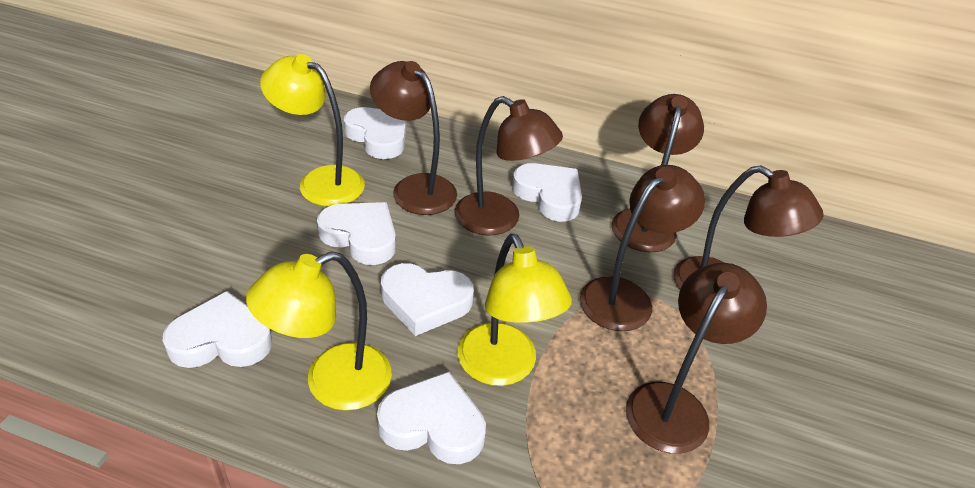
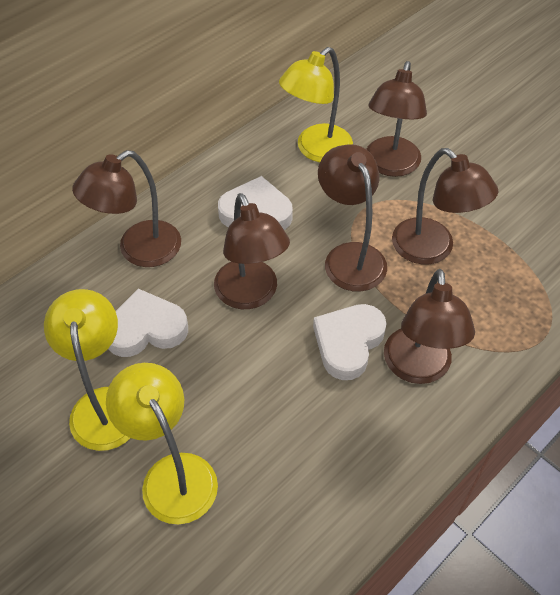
white heart: 6 -> 3

